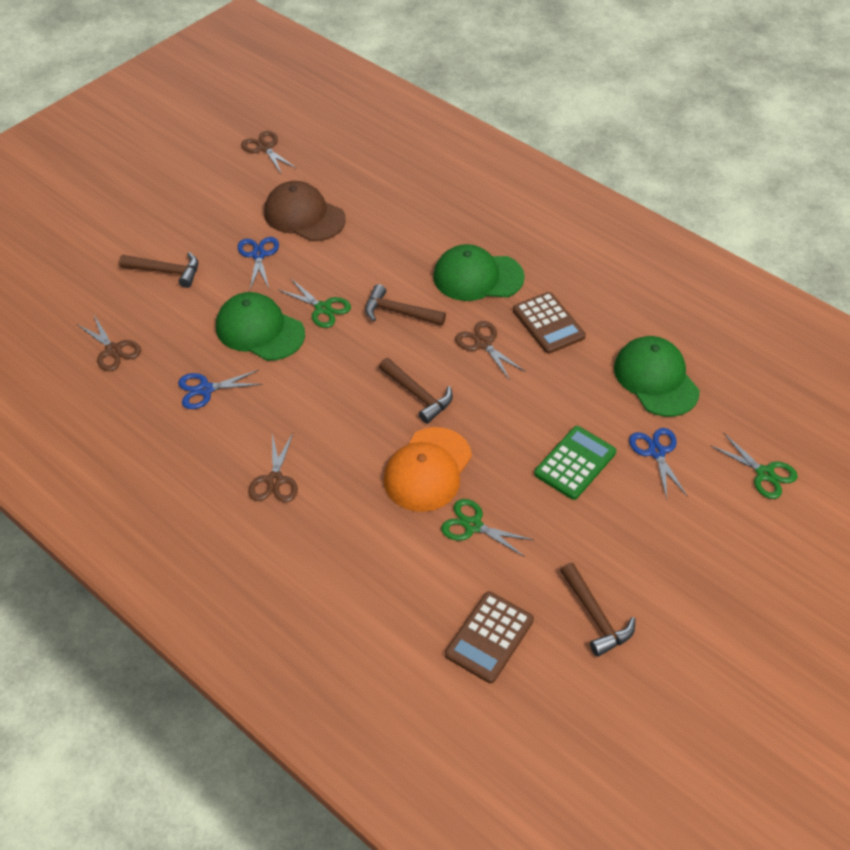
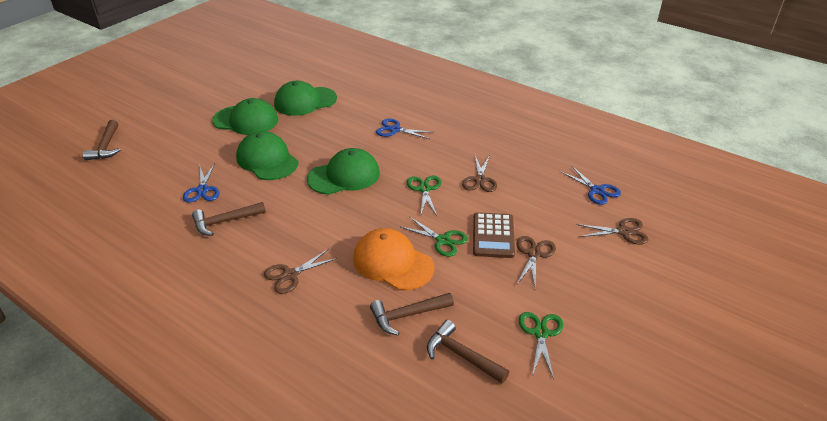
brown calculator: 2 -> 1
brown cap: 1 -> 0
green calculator: 1 -> 0
green cap: 3 -> 4

